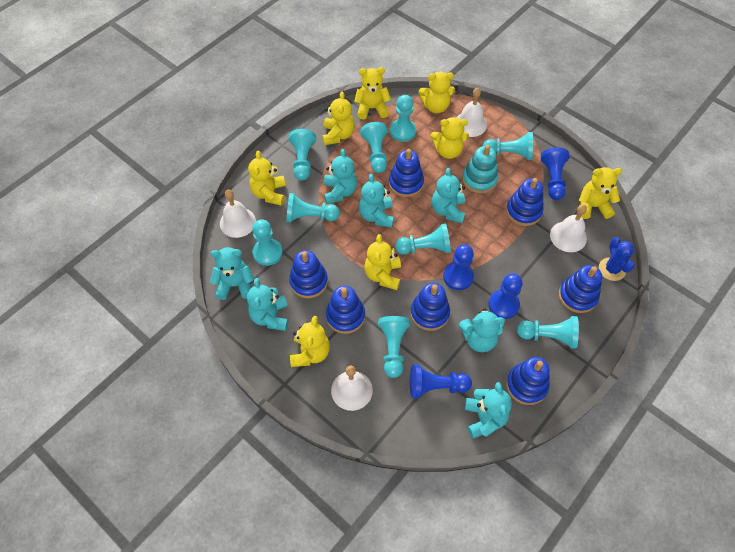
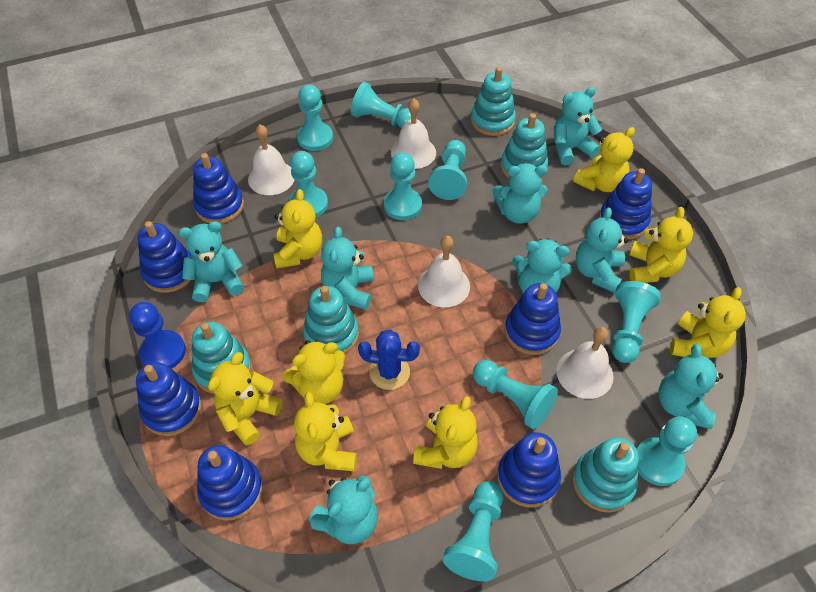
blue pawn: 4 -> 1
turquoise stacking toy: 1 -> 5
turquoise teddy bear: 7 -> 8

